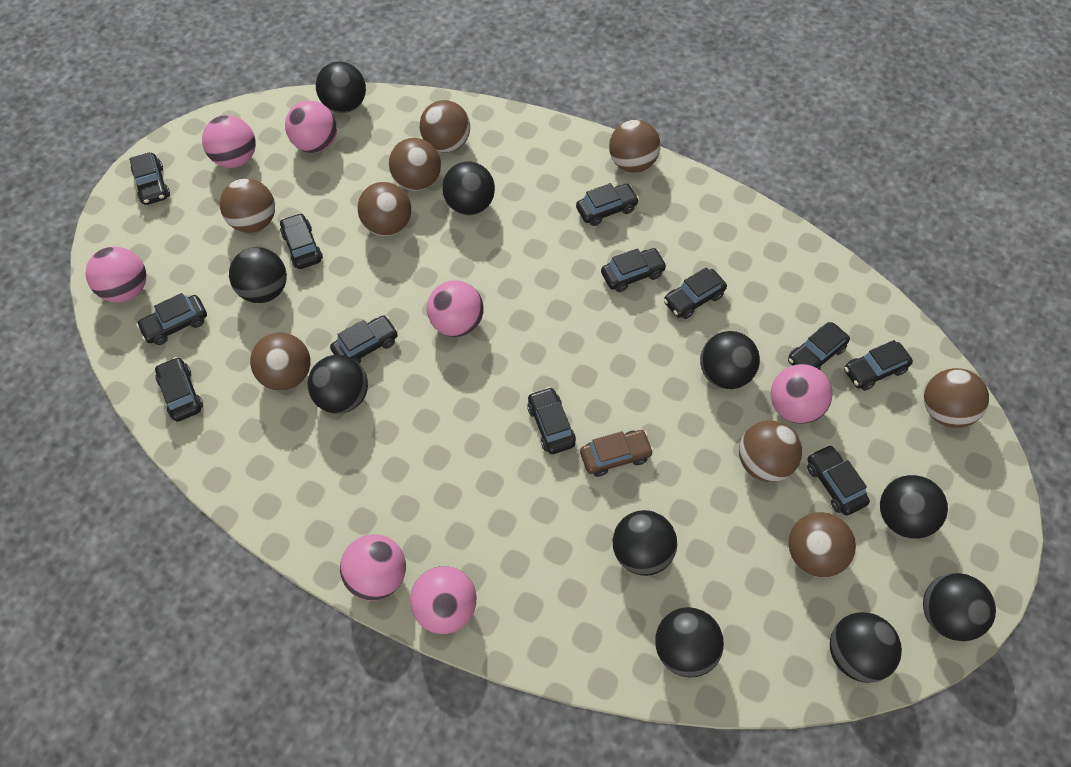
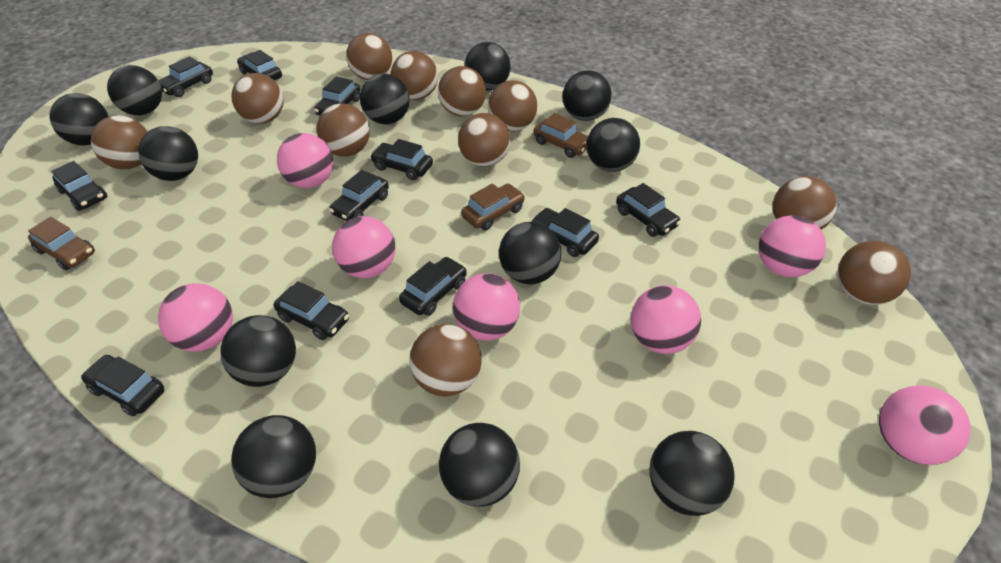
black ball: 10 -> 12
black car: 12 -> 11
brown ball: 9 -> 11
brown car: 1 -> 3

